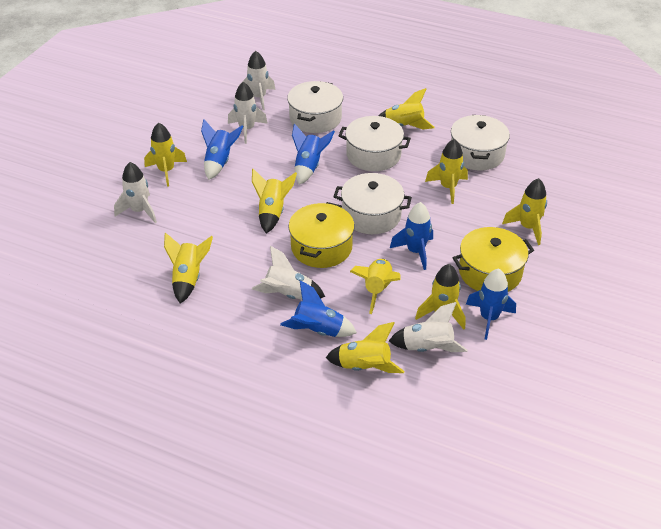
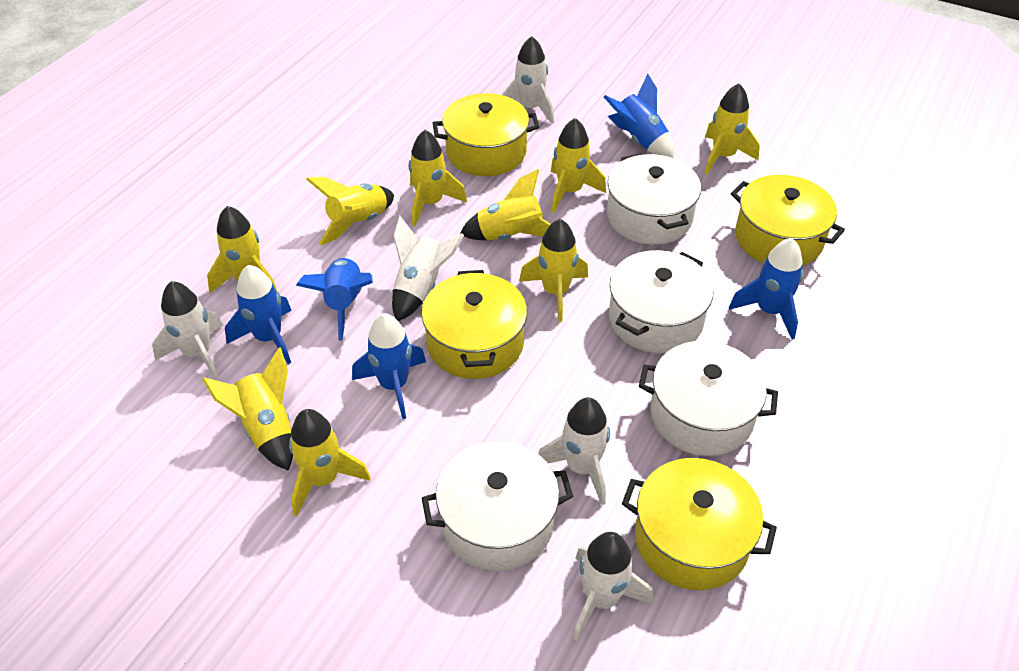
yellow pot: 2 -> 4

